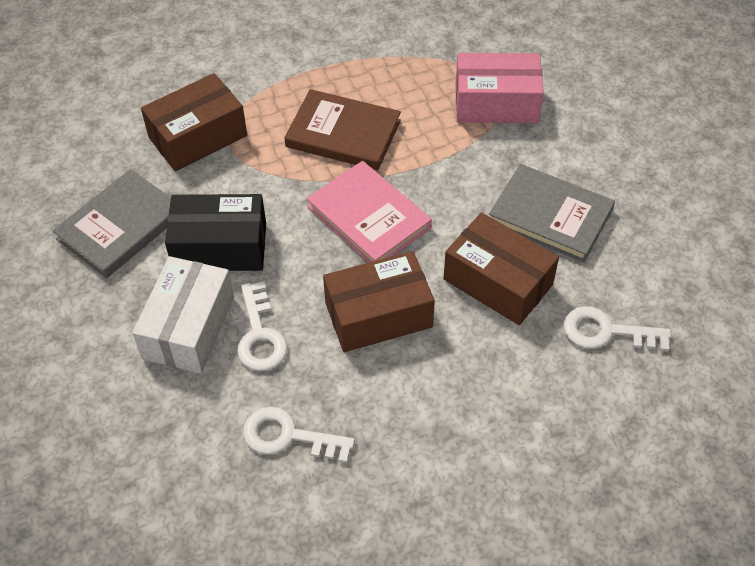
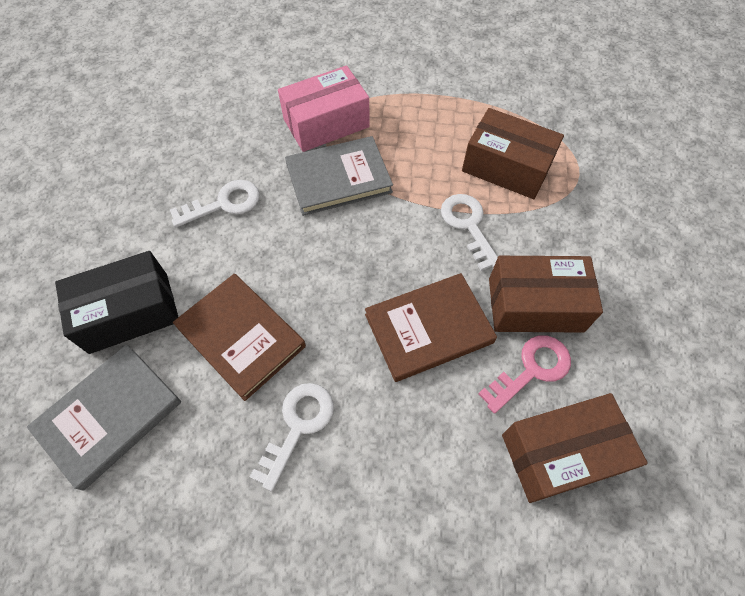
brown book: 1 -> 2
pink book: 1 -> 0
pink key: 0 -> 1
white box: 1 -> 0

